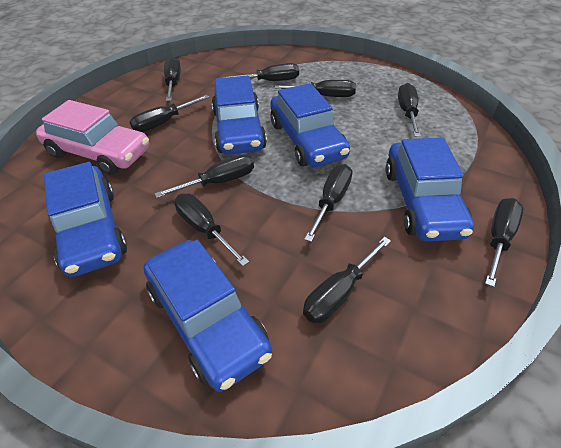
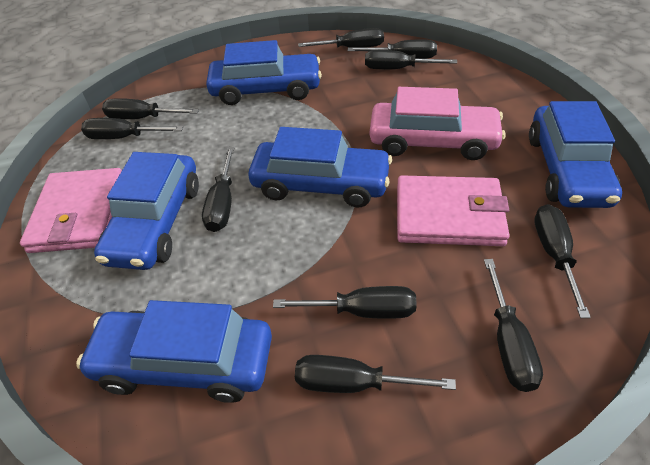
pink wallet: 0 -> 2

